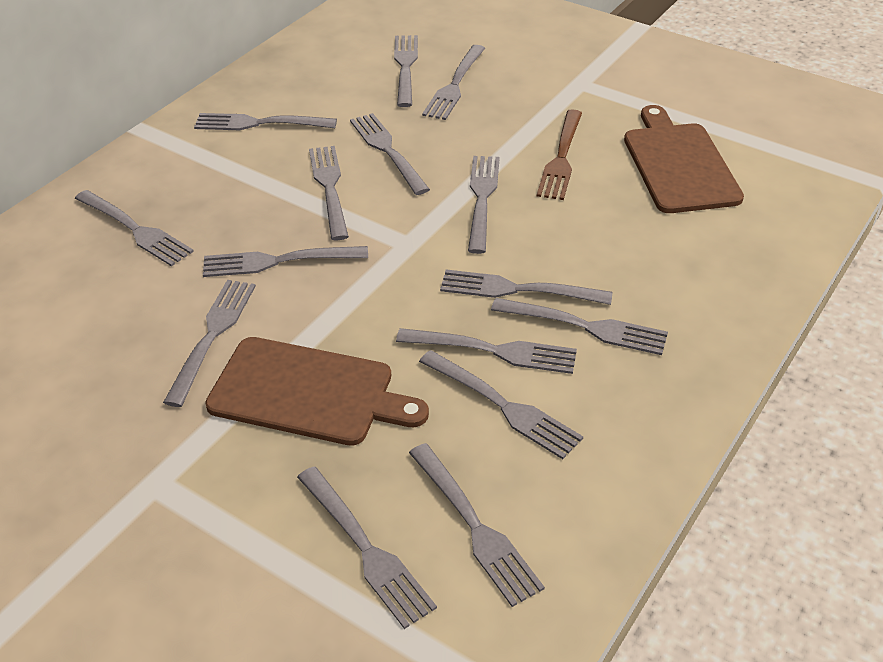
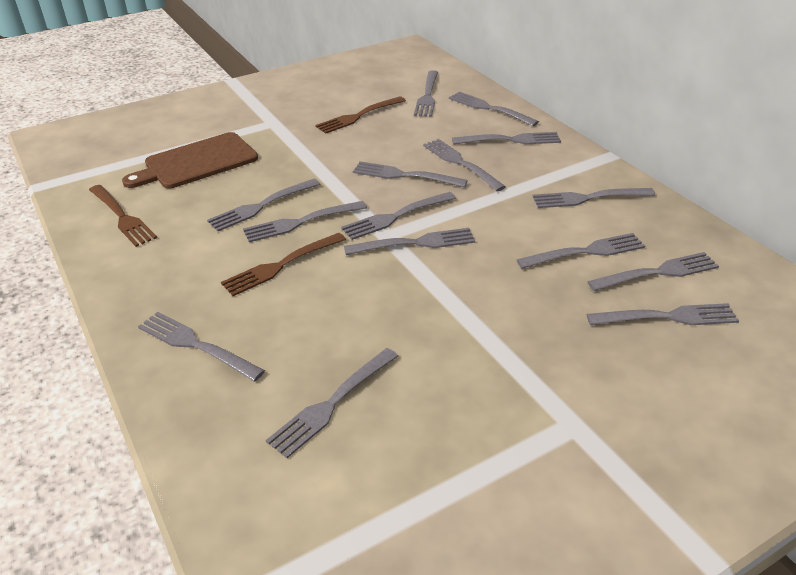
brown cutting board: 2 -> 1
brown fork: 1 -> 3

